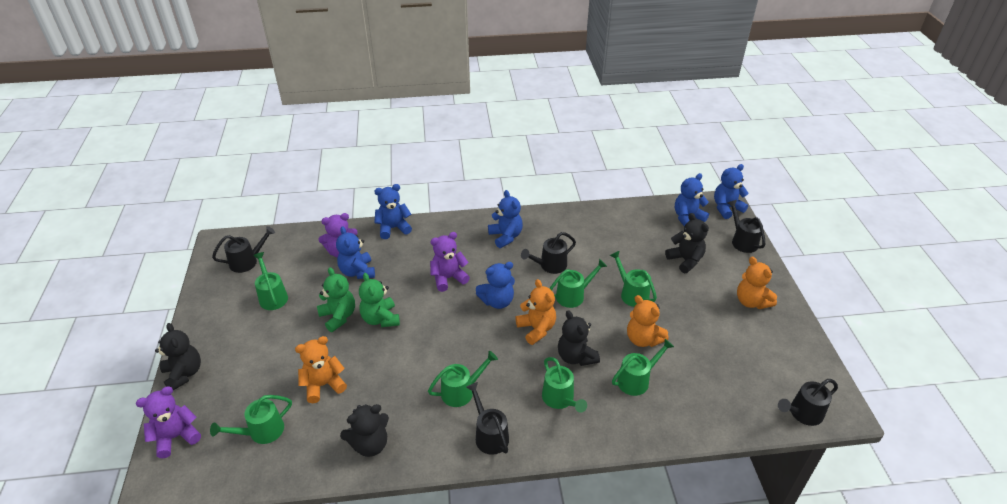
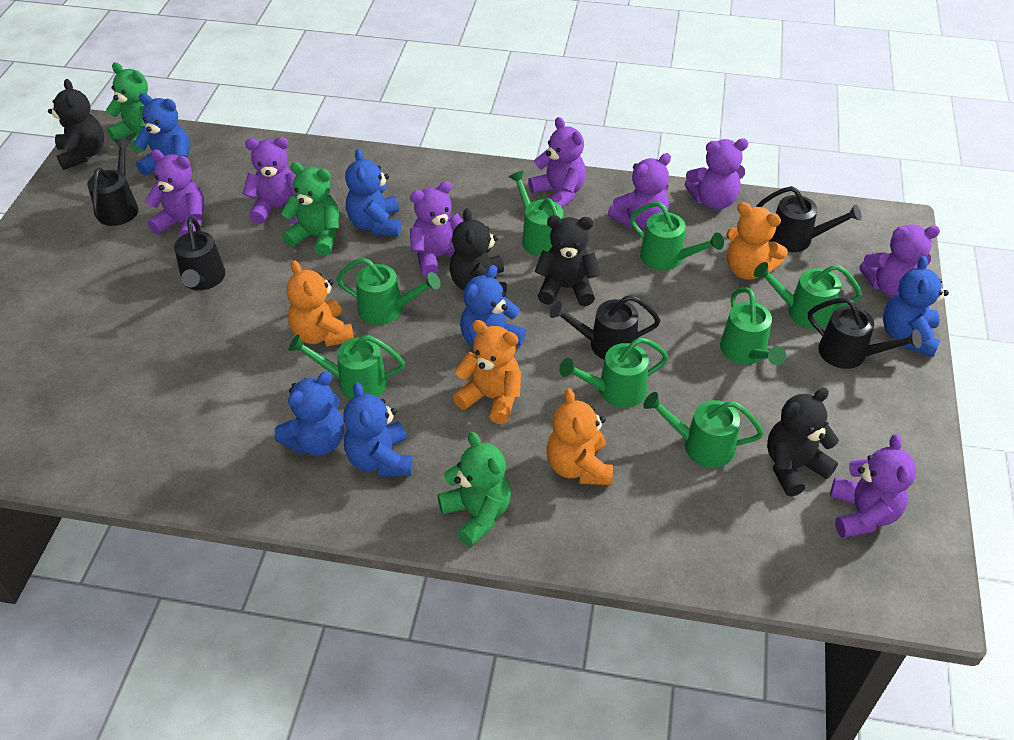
green teddy bear: 2 -> 3
green watering can: 7 -> 8
purple teddy bear: 3 -> 8

